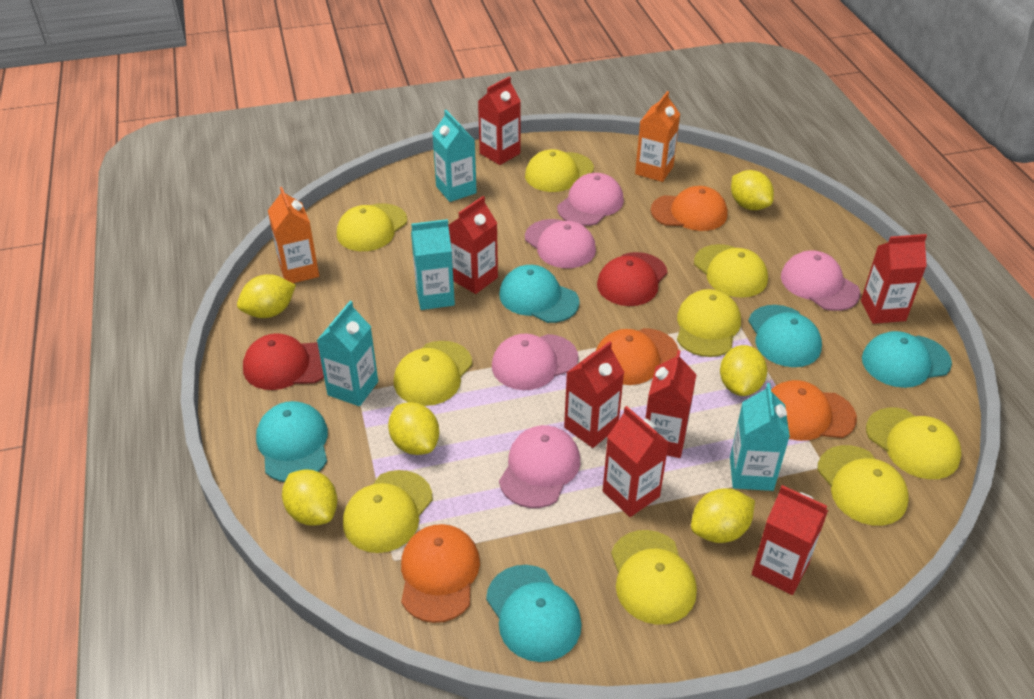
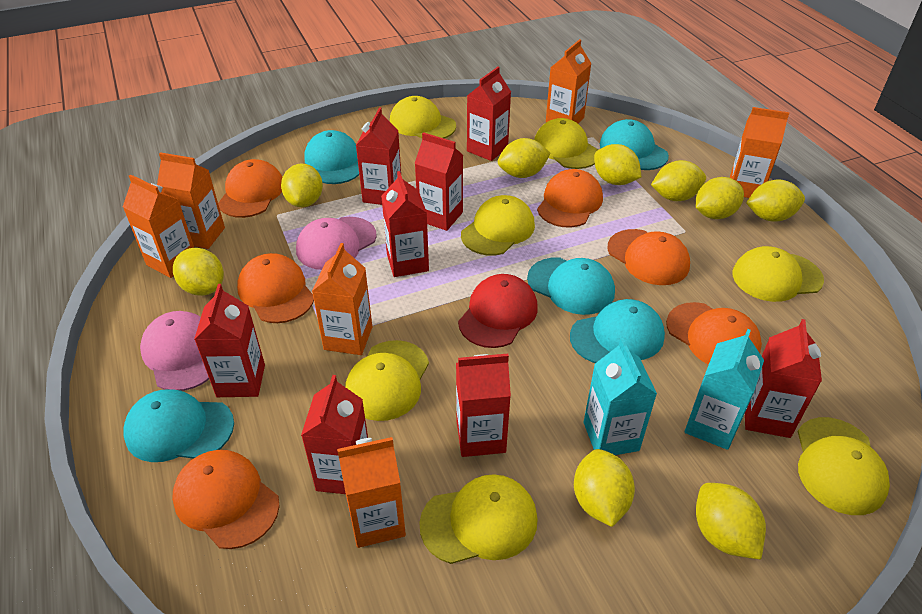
orange cap: 4 -> 6
orange carton: 2 -> 6
pink cap: 5 -> 2
red cap: 2 -> 1
red carton: 7 -> 8
turquoise carton: 4 -> 2
yellow cap: 9 -> 7
yellow lemon: 6 -> 9

